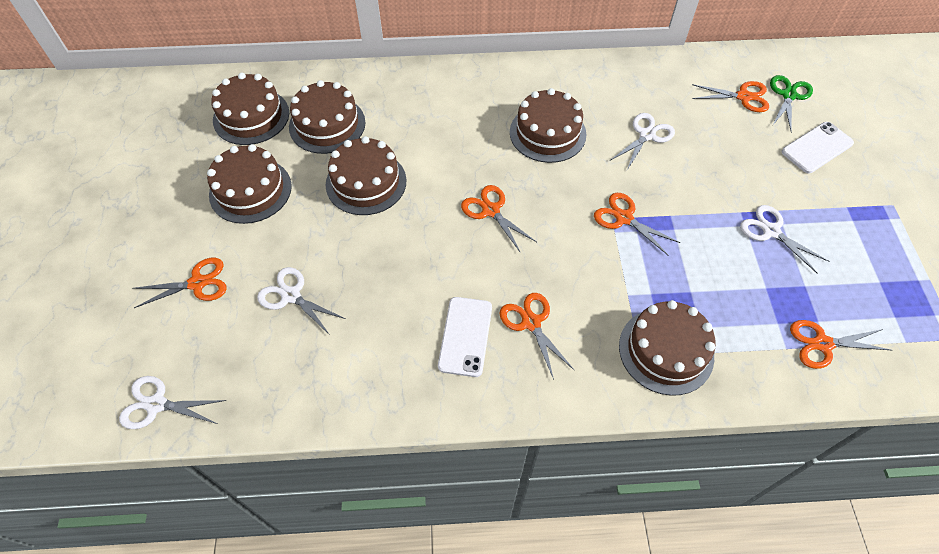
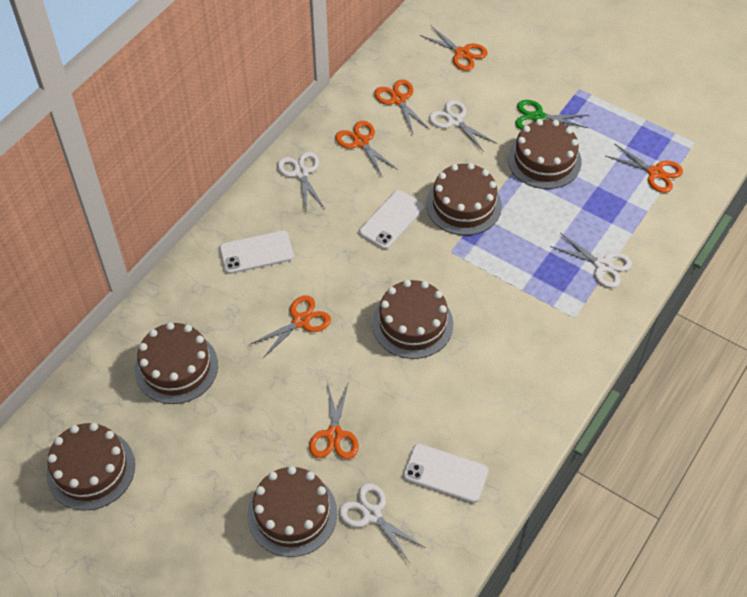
white phone: 2 -> 3

